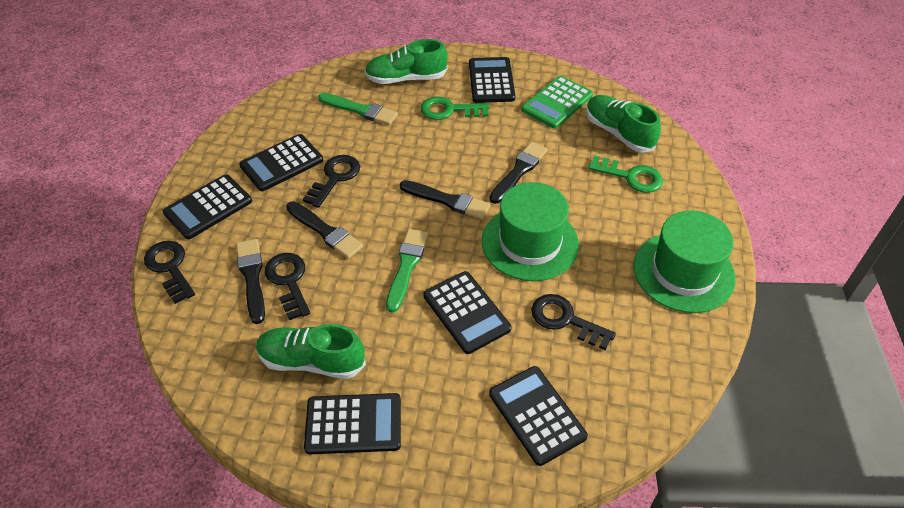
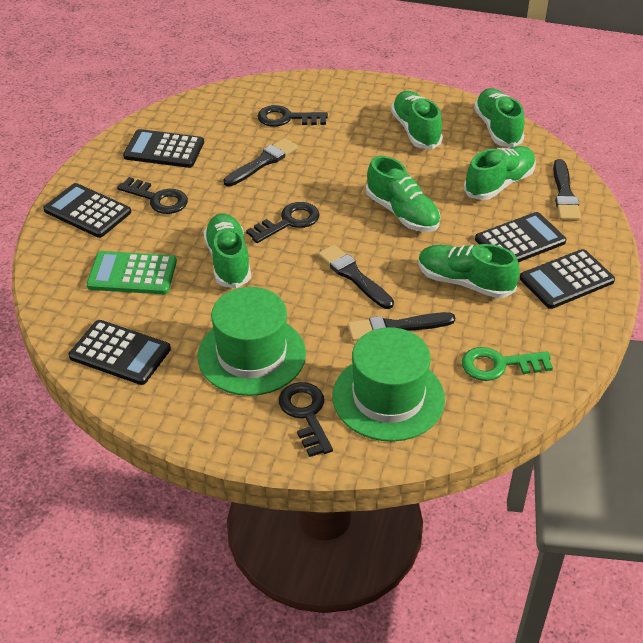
black calculator: 6 -> 5
green brush: 2 -> 0
green key: 2 -> 1
green shoe: 3 -> 6

